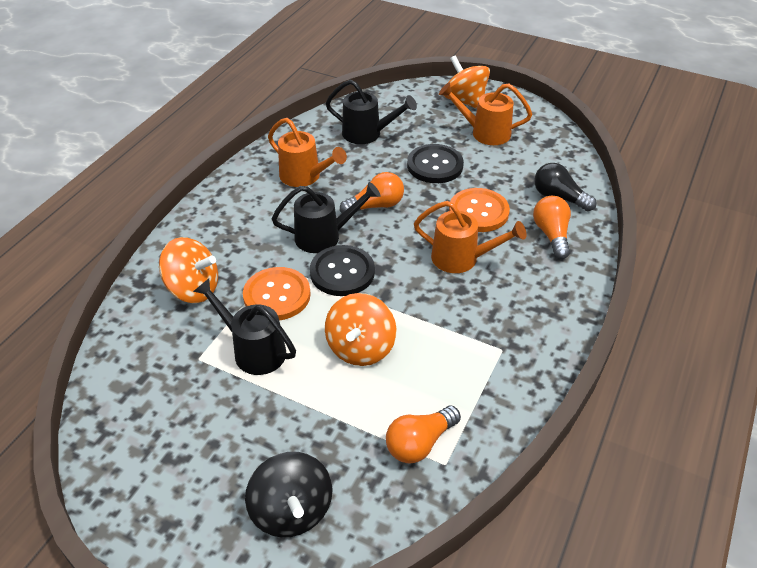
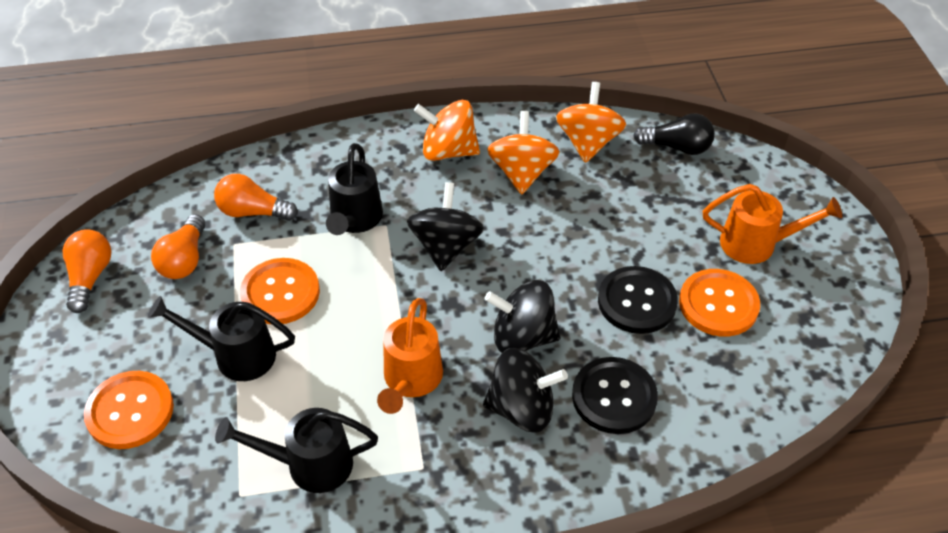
black spinning top: 1 -> 3
orange button: 2 -> 3
orange watering can: 3 -> 2

